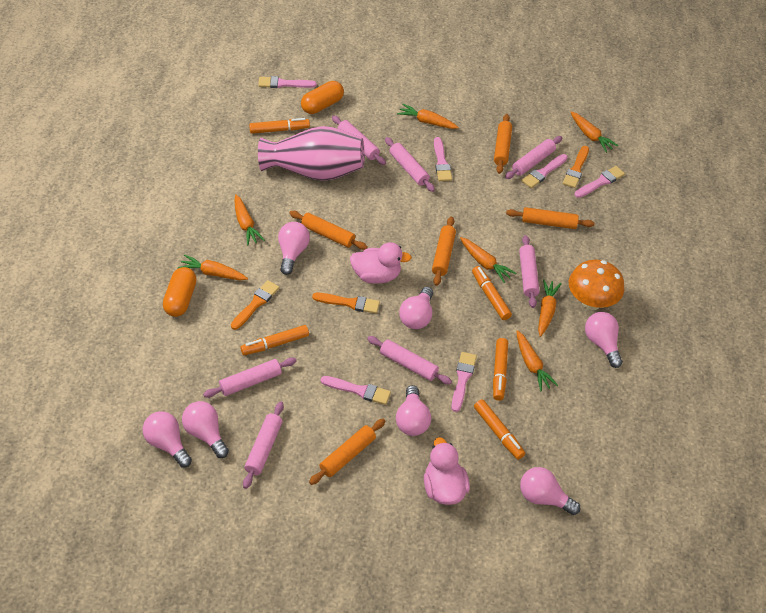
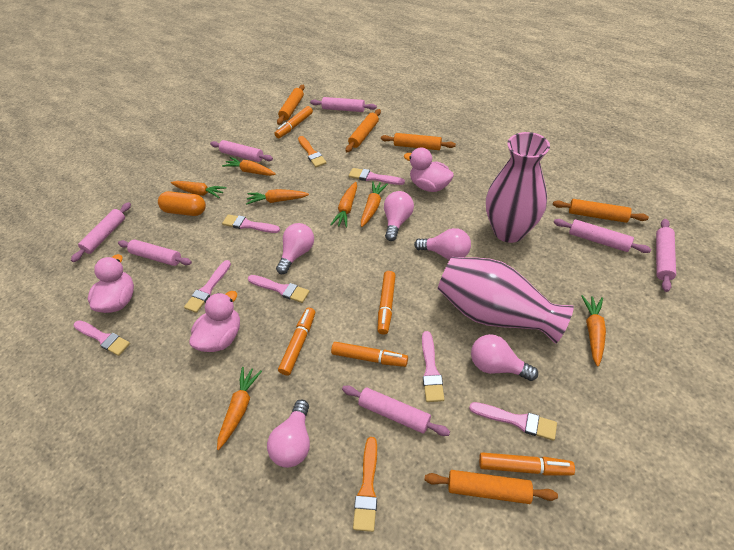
orange brush: 3 -> 2
orange capsule: 2 -> 1
orange mushroom: 1 -> 0
pink brush: 6 -> 7
pink duck: 2 -> 3
pink light bulb: 7 -> 5
pink vase: 1 -> 2

